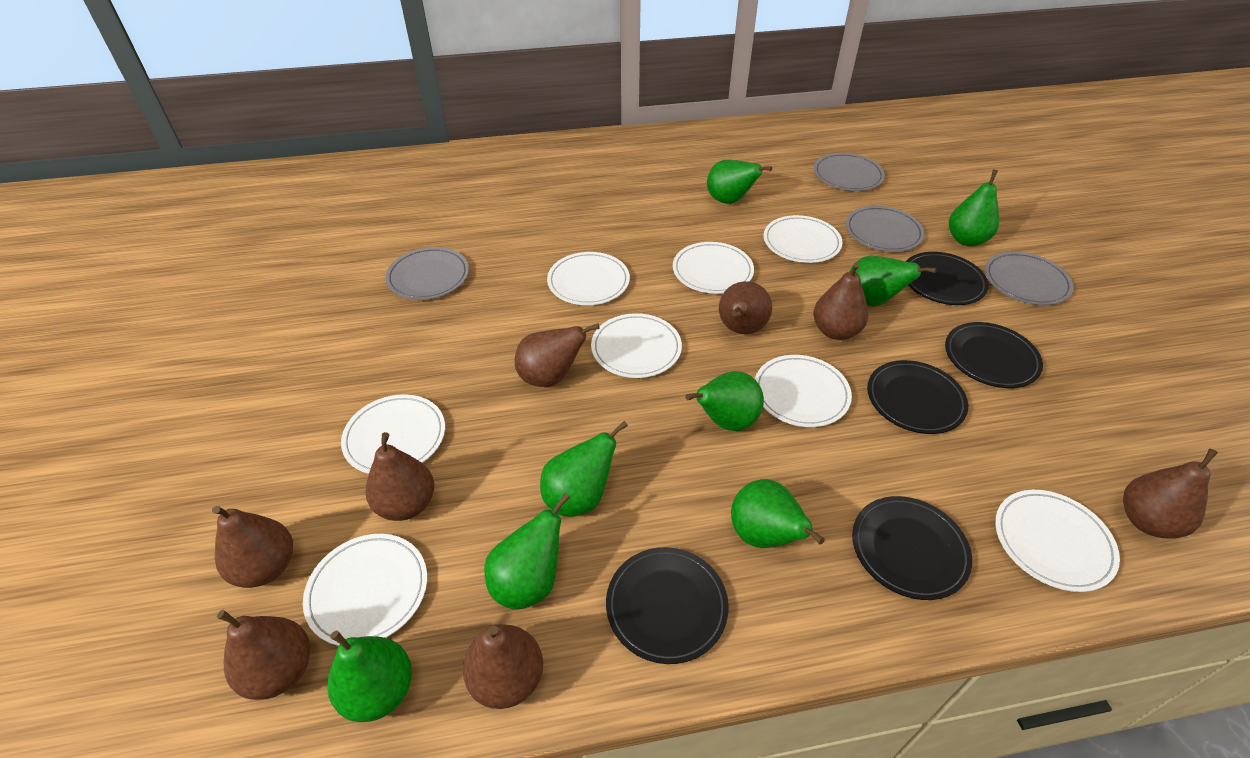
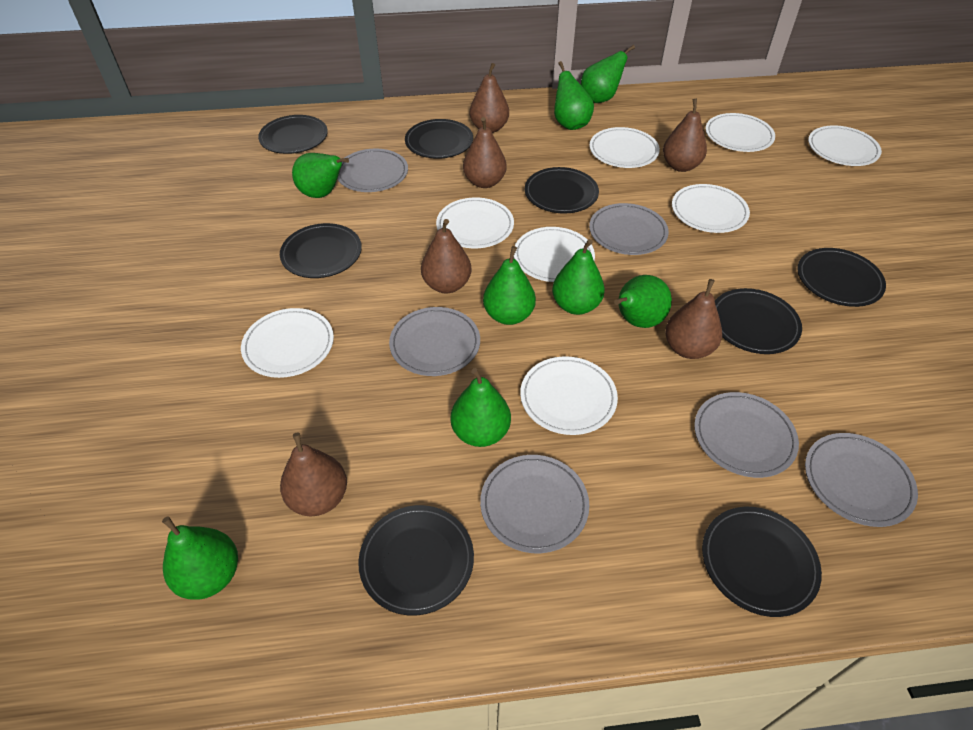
black plate: 5 -> 8
brown pear: 8 -> 6
grey plate: 4 -> 6

